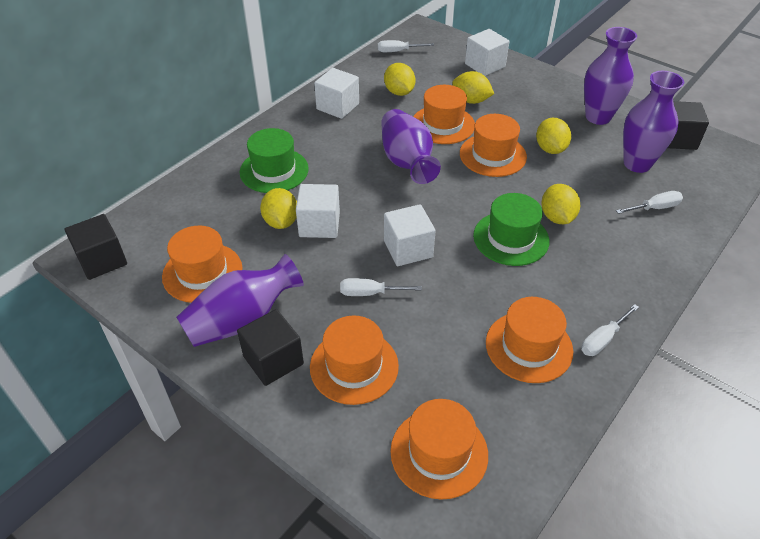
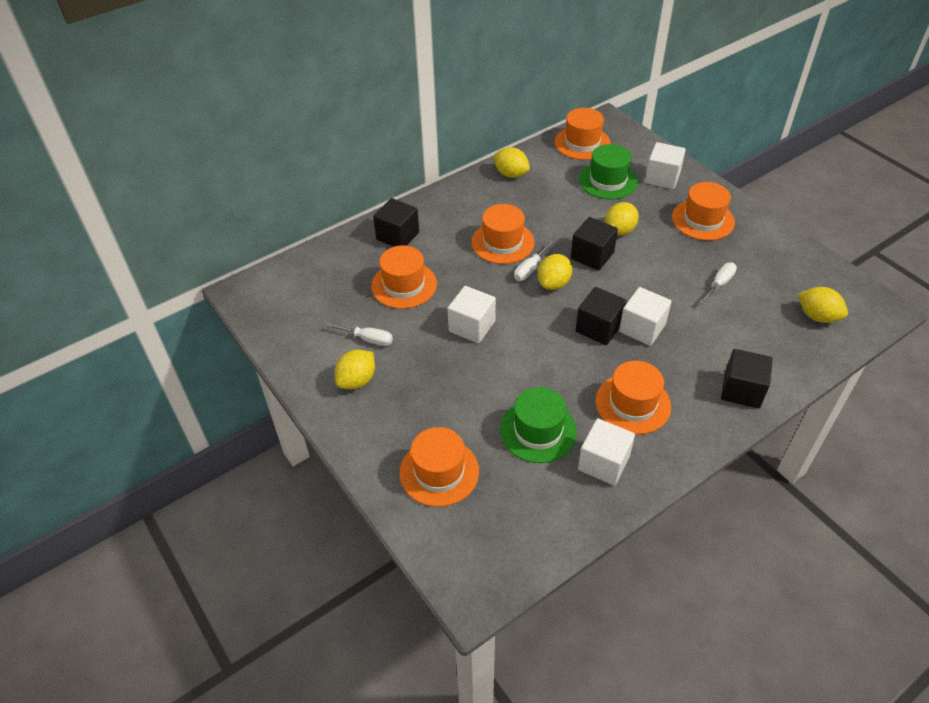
black cube: 3 -> 4
purple vase: 4 -> 0
white screwdriver: 4 -> 3

